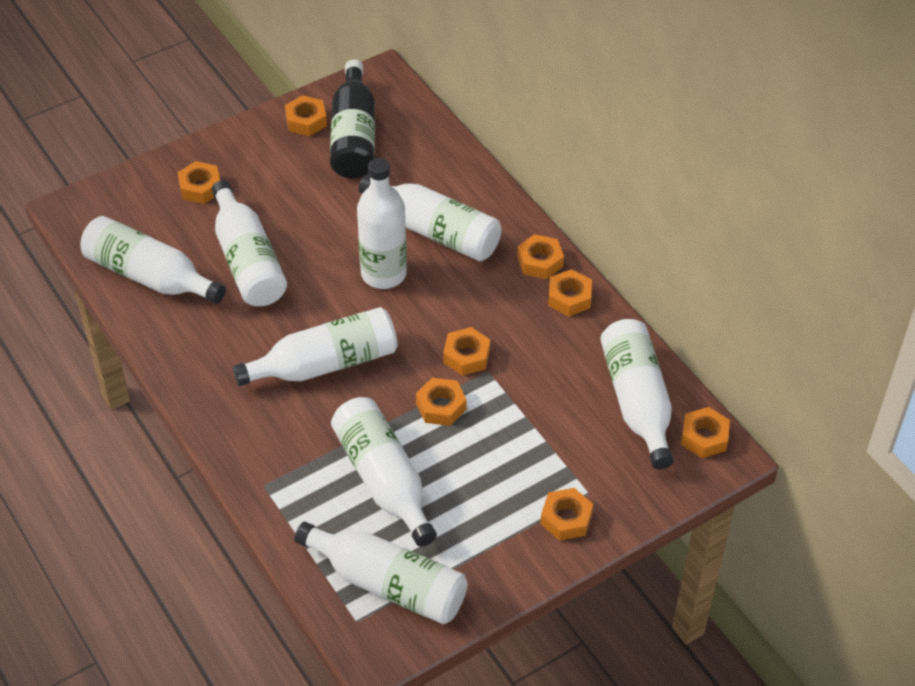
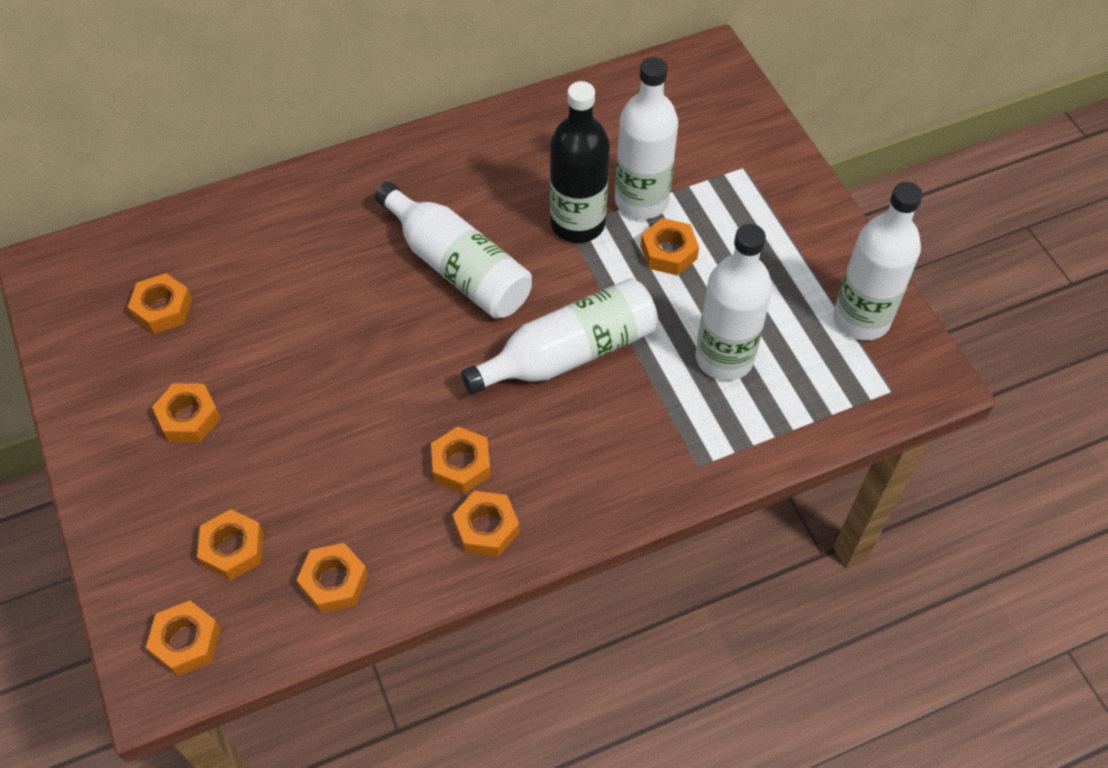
white bottle: 8 -> 5

